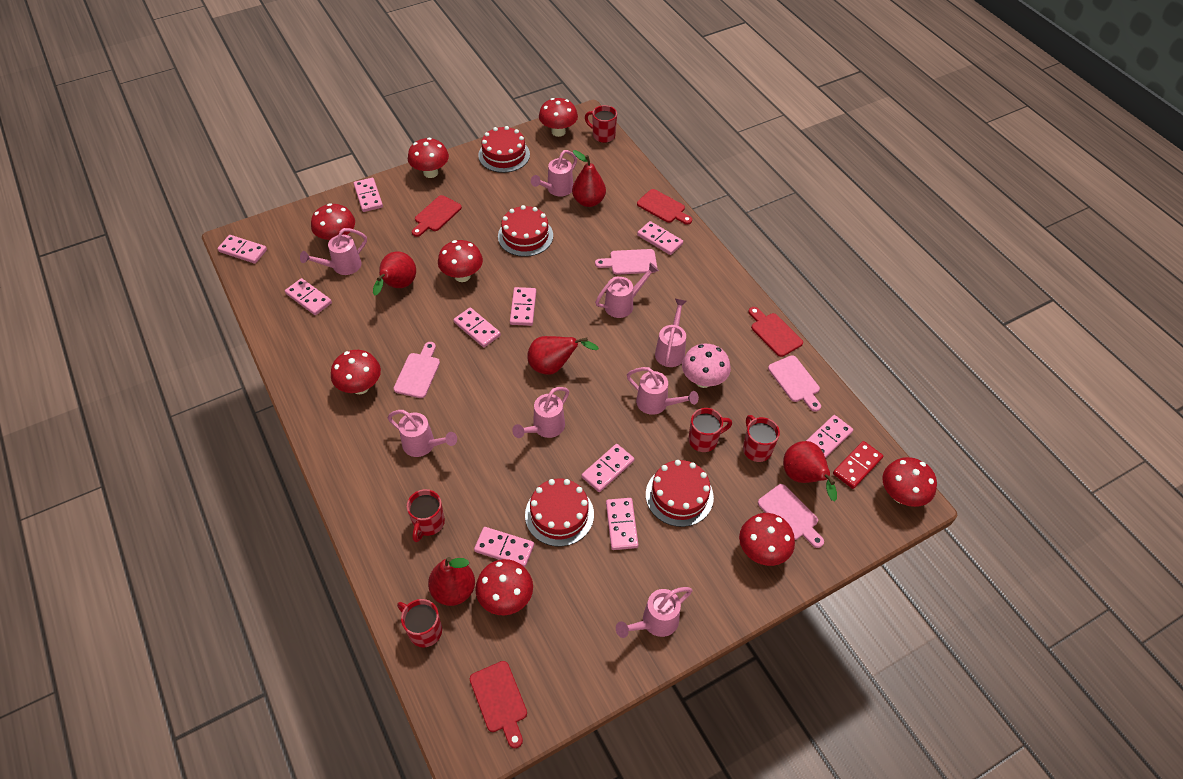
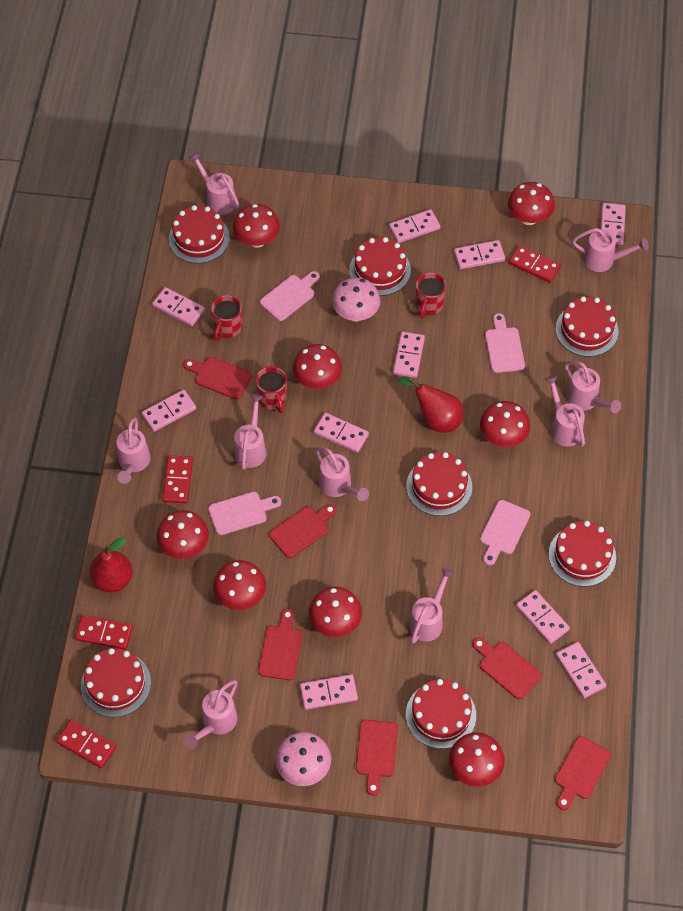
pink mushroom: 1 -> 2
pink watering can: 8 -> 9
red cake: 4 -> 7
red cutting board: 4 -> 6
red domino: 1 -> 4
red mug: 5 -> 3
red pear: 5 -> 2

